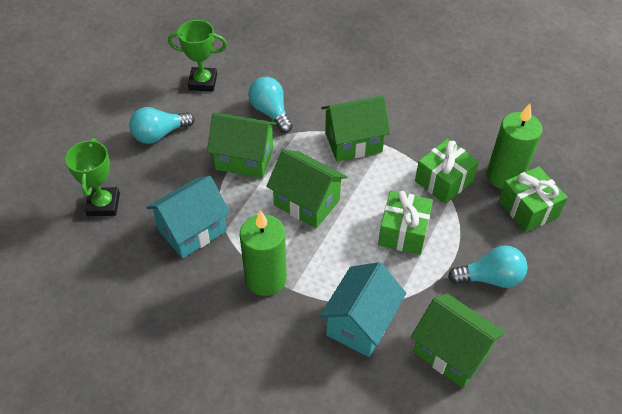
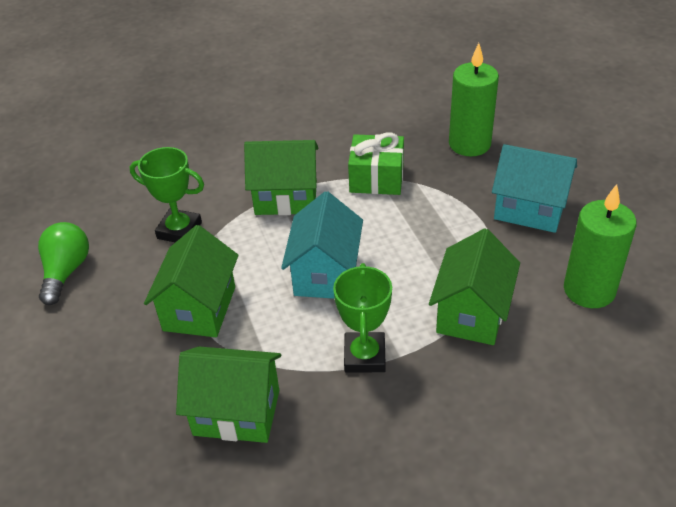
green gift: 3 -> 1
green light bulb: 0 -> 1
turquoise light bulb: 3 -> 0

